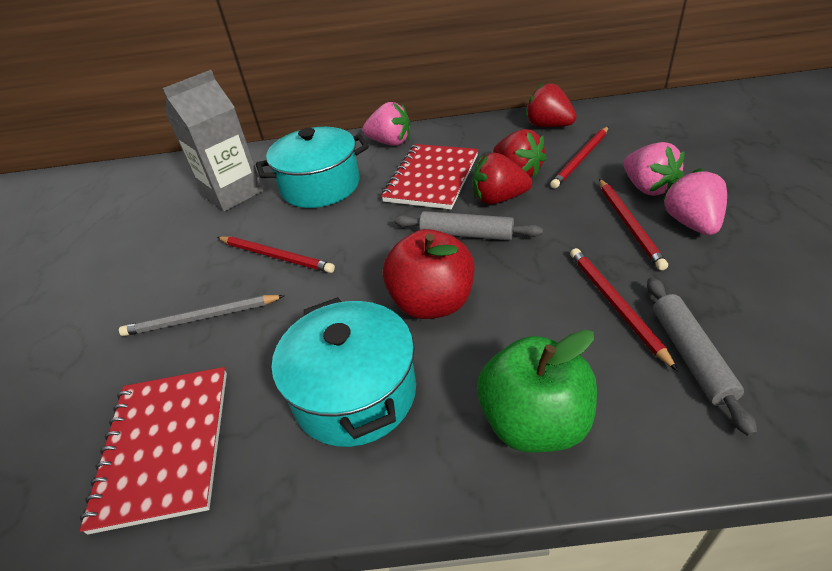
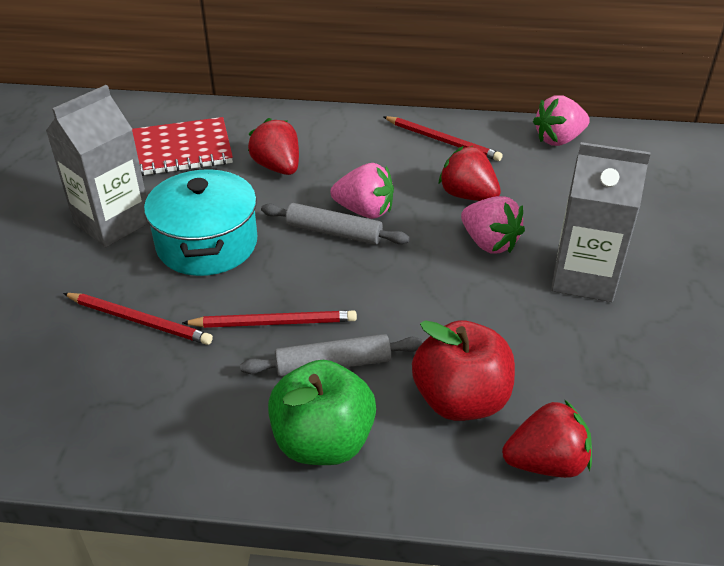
grey carton: 1 -> 2
grey pencil: 1 -> 0
red notebook: 2 -> 1
red pencil: 4 -> 3
turquoise pot: 2 -> 1

